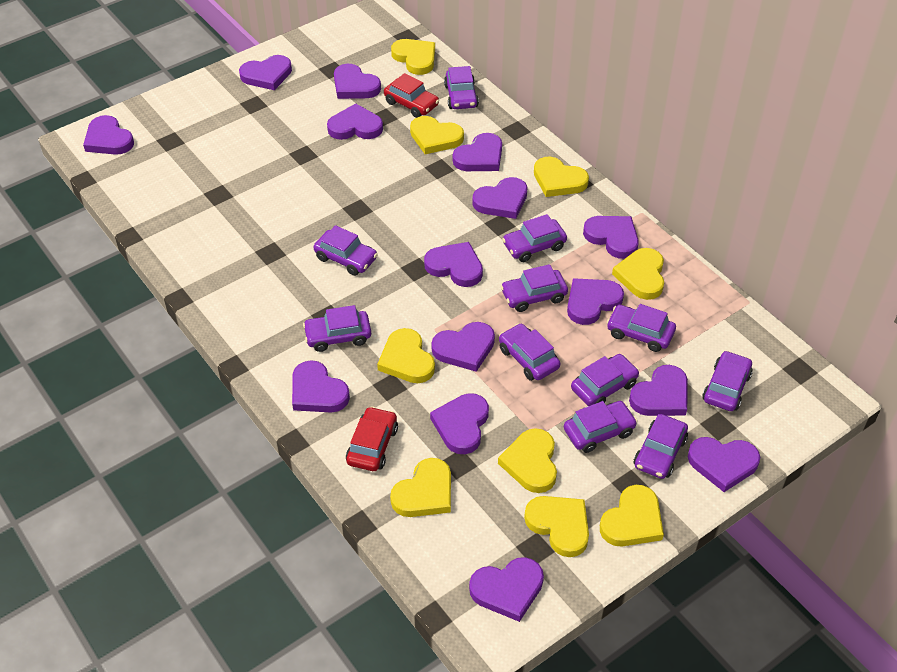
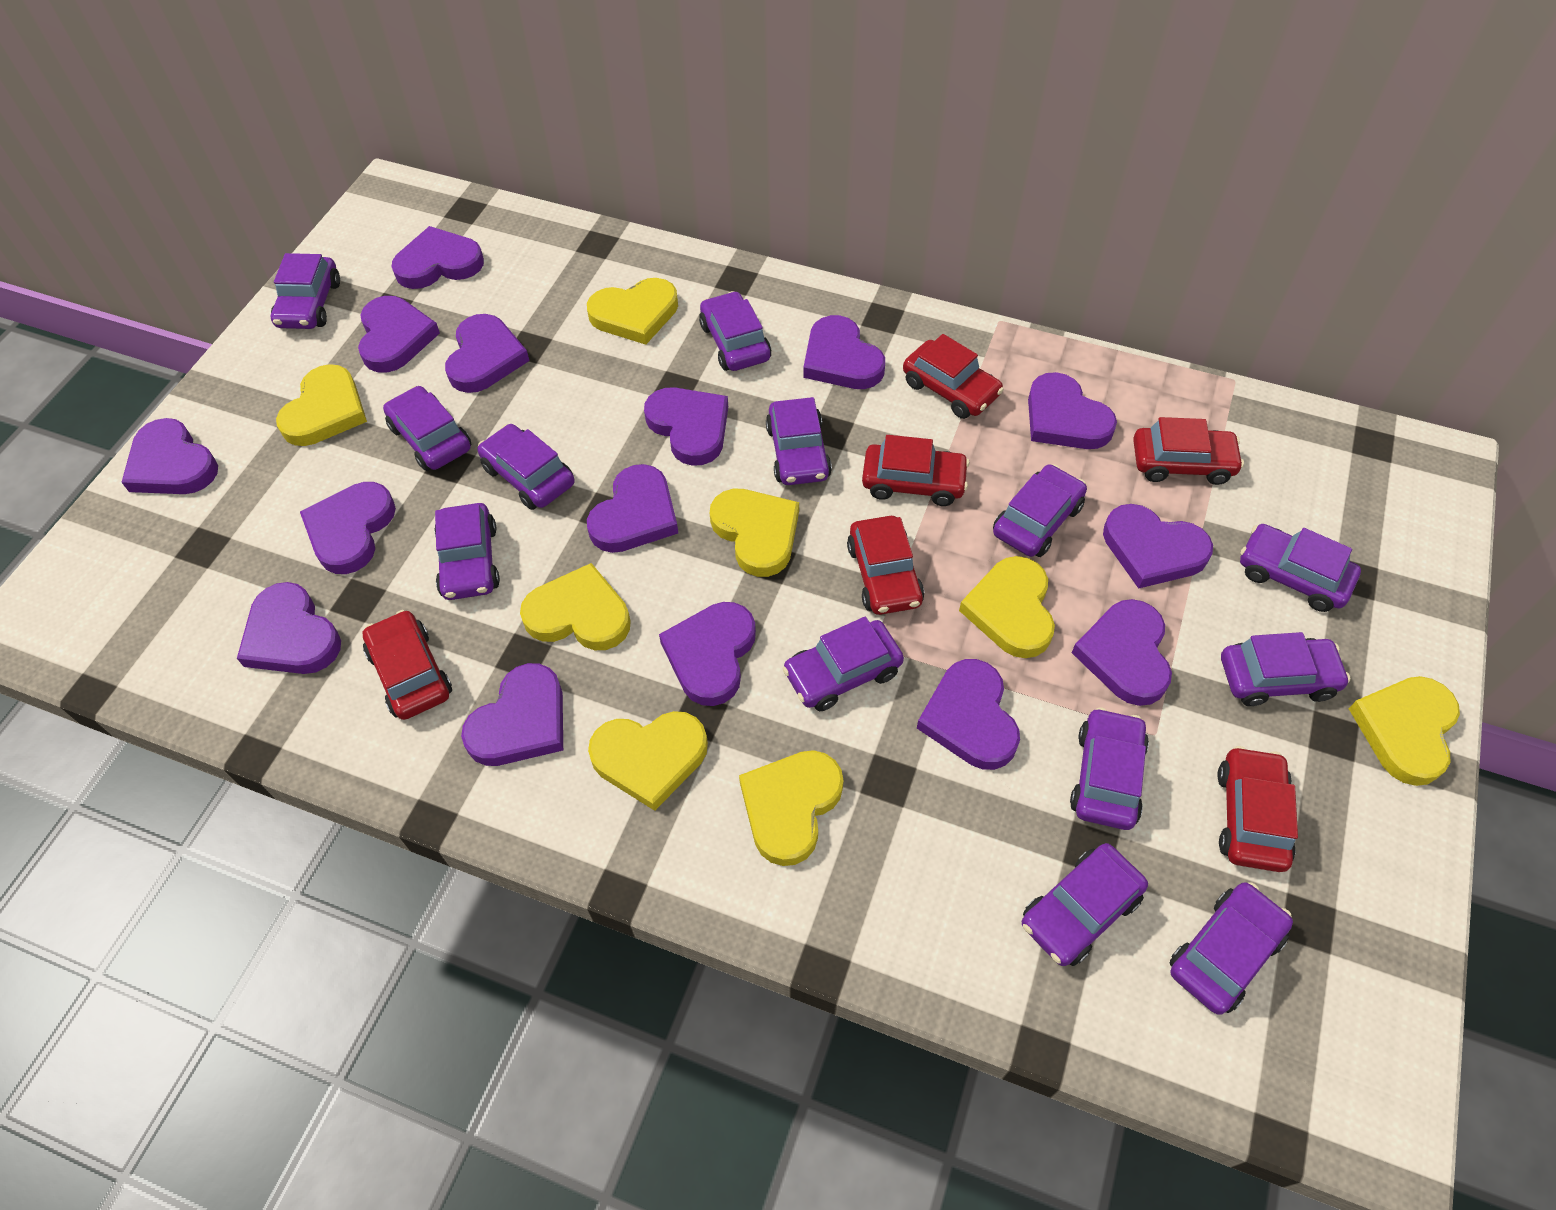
purple car: 11 -> 13
red car: 2 -> 6
yellow heart: 9 -> 8

